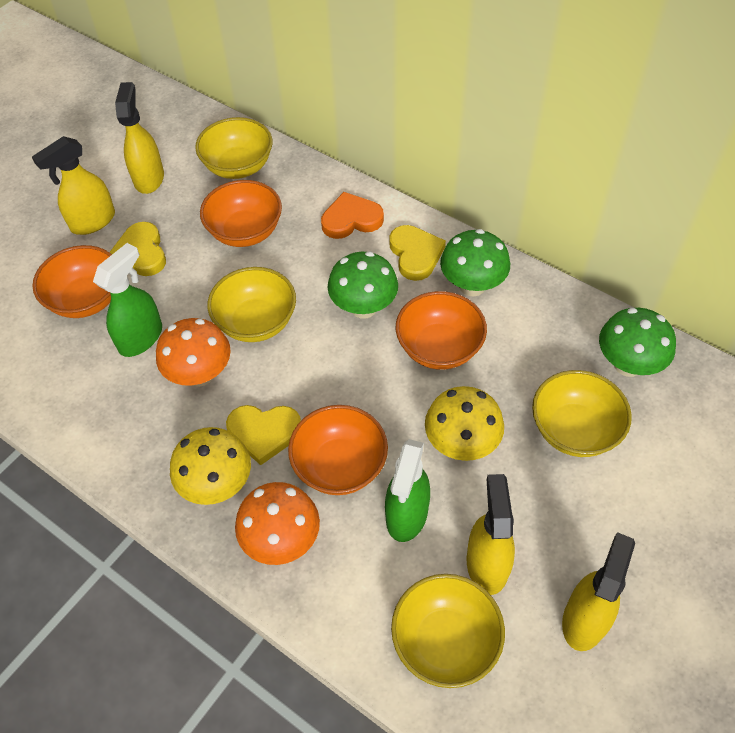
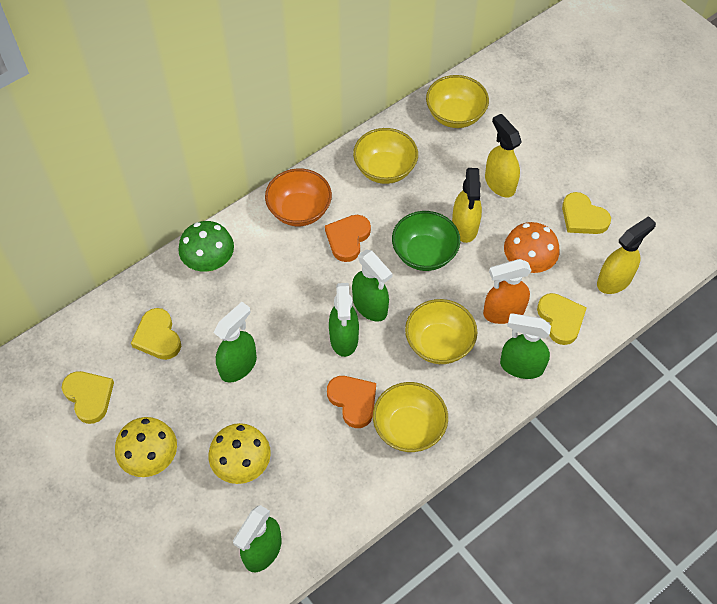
green bowl: 0 -> 1
green mushroom: 3 -> 1
green spray bottle: 2 -> 5
orange bowl: 4 -> 1
orange heart: 1 -> 2
orange mushroom: 2 -> 1
orange spray bottle: 0 -> 1
yellow heart: 3 -> 4
yellow spray bottle: 4 -> 3

